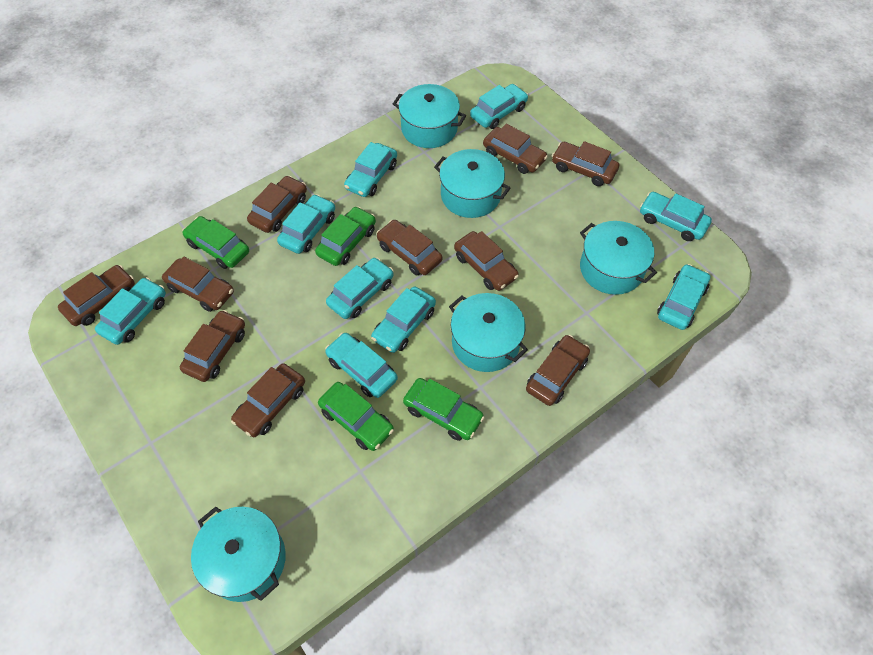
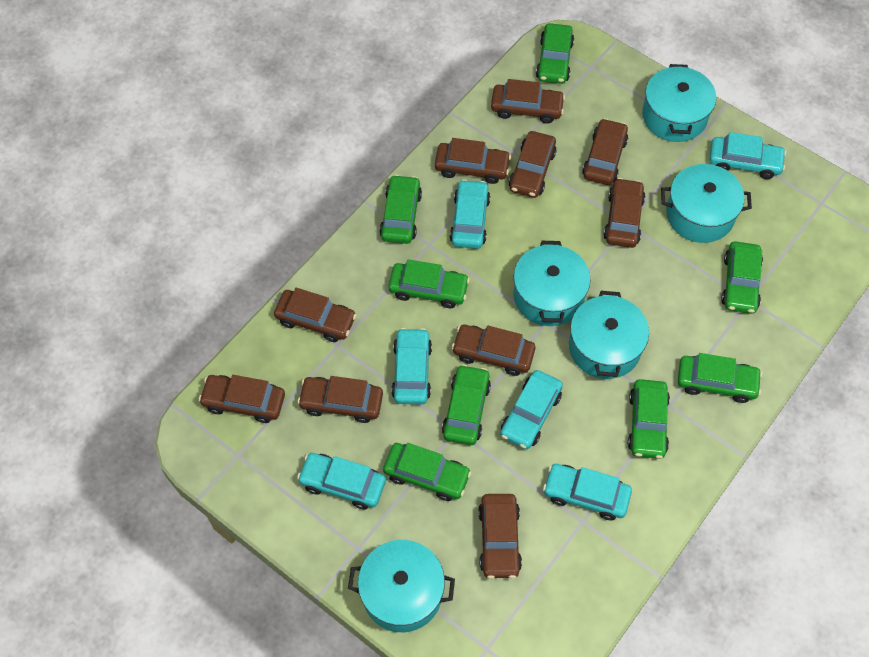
green car: 4 -> 8
turquoise car: 9 -> 6

